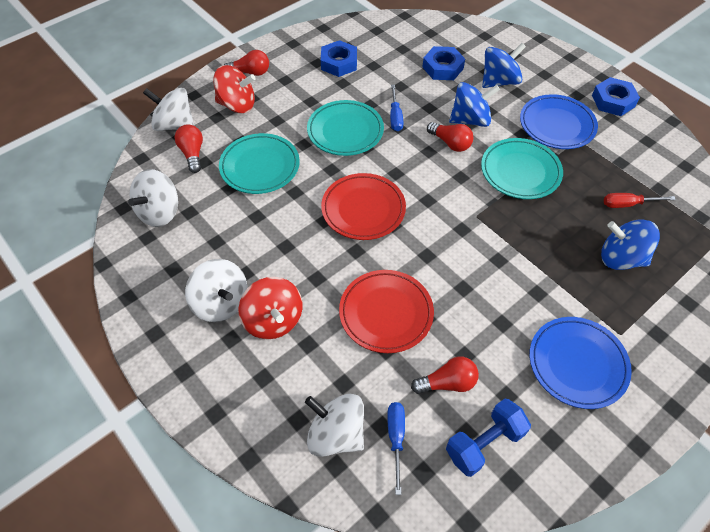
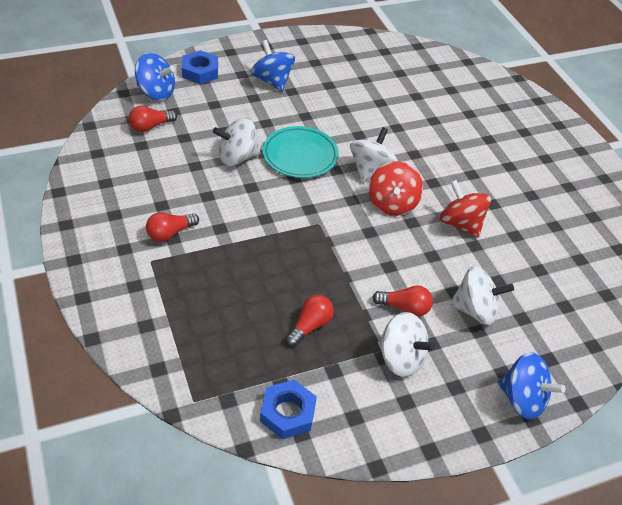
blue dumbbell: 1 -> 0
blue nut: 3 -> 2
blue plate: 2 -> 0
blue screwdriver: 2 -> 0
red plate: 2 -> 0
red screwdriver: 1 -> 0
turquoise plate: 3 -> 1

